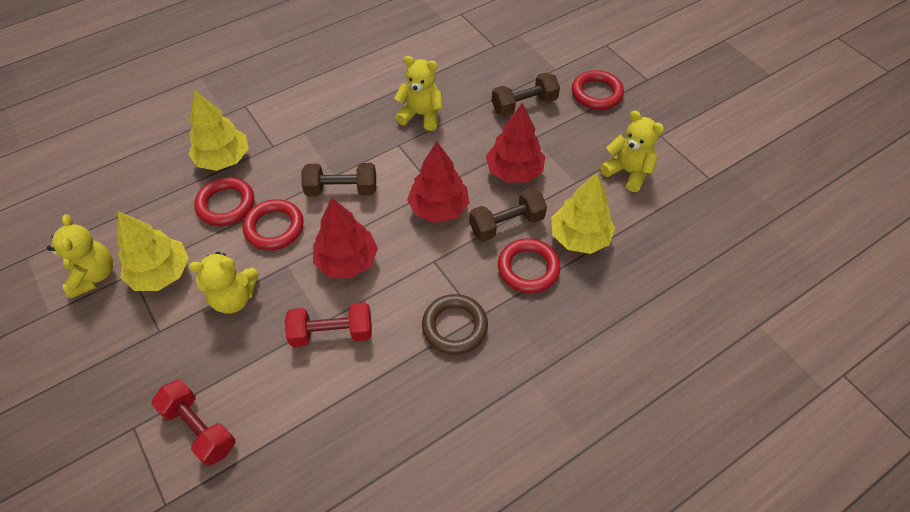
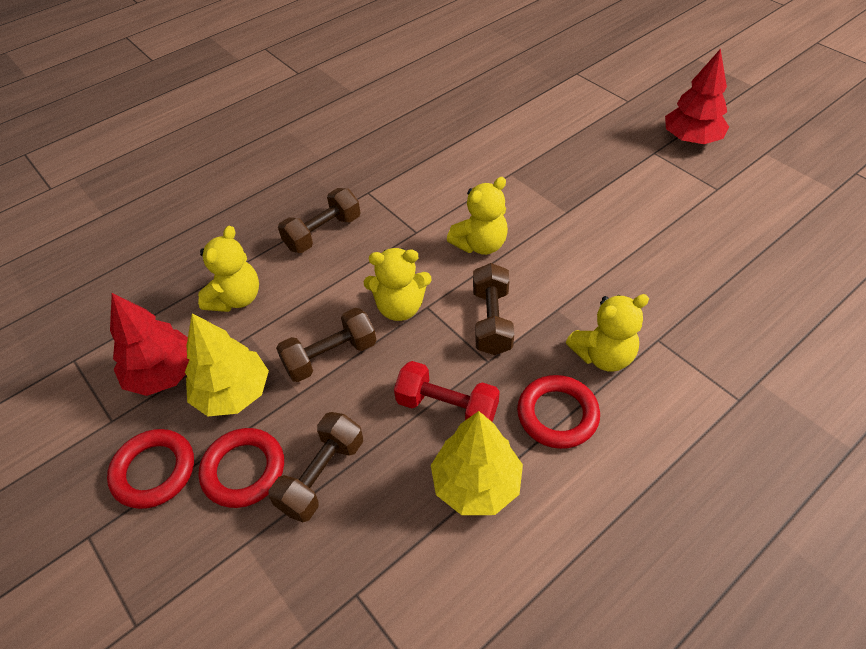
brown dumbbell: 3 -> 4
brown ring: 1 -> 0
red dumbbell: 2 -> 1
red ring: 4 -> 3
red tree: 3 -> 2
yellow tree: 3 -> 2

